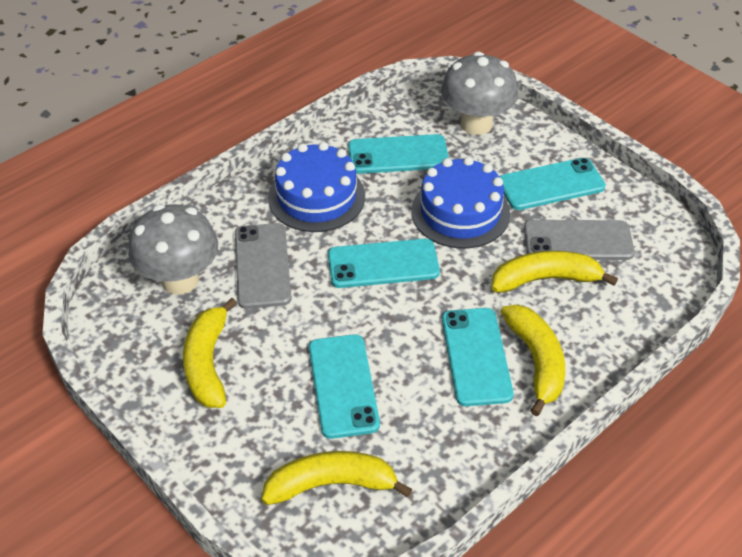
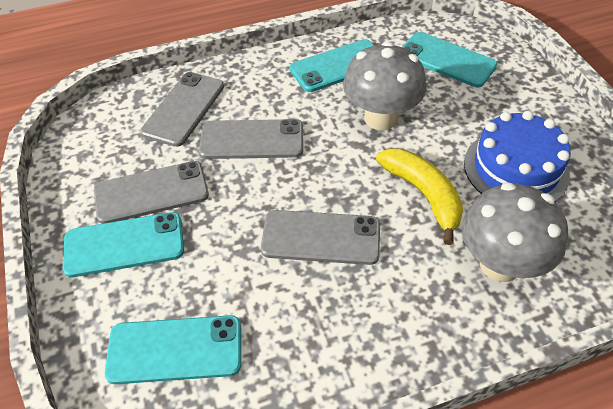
blue cake: 2 -> 1
grey phone: 2 -> 4
turquoise phone: 5 -> 4
yellow banana: 4 -> 1

